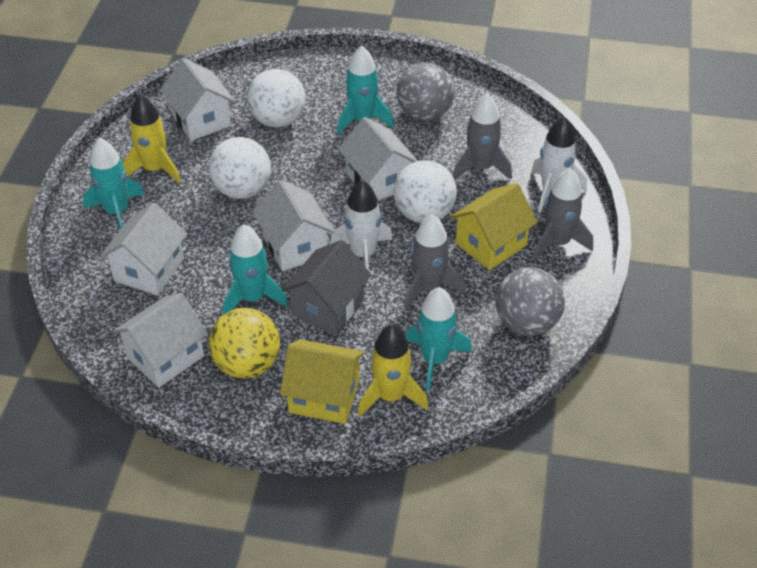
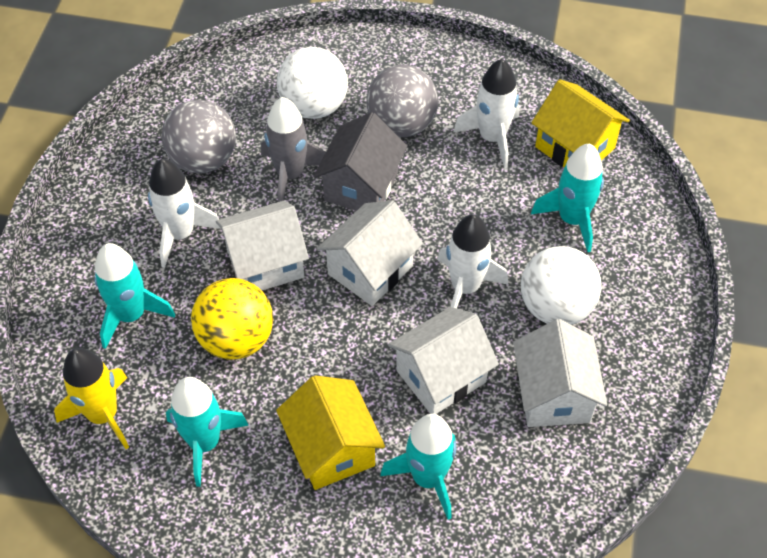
grey rocket: 3 -> 1
white ball: 3 -> 2
white house: 5 -> 4
white rocket: 2 -> 3
yellow rocket: 2 -> 1

